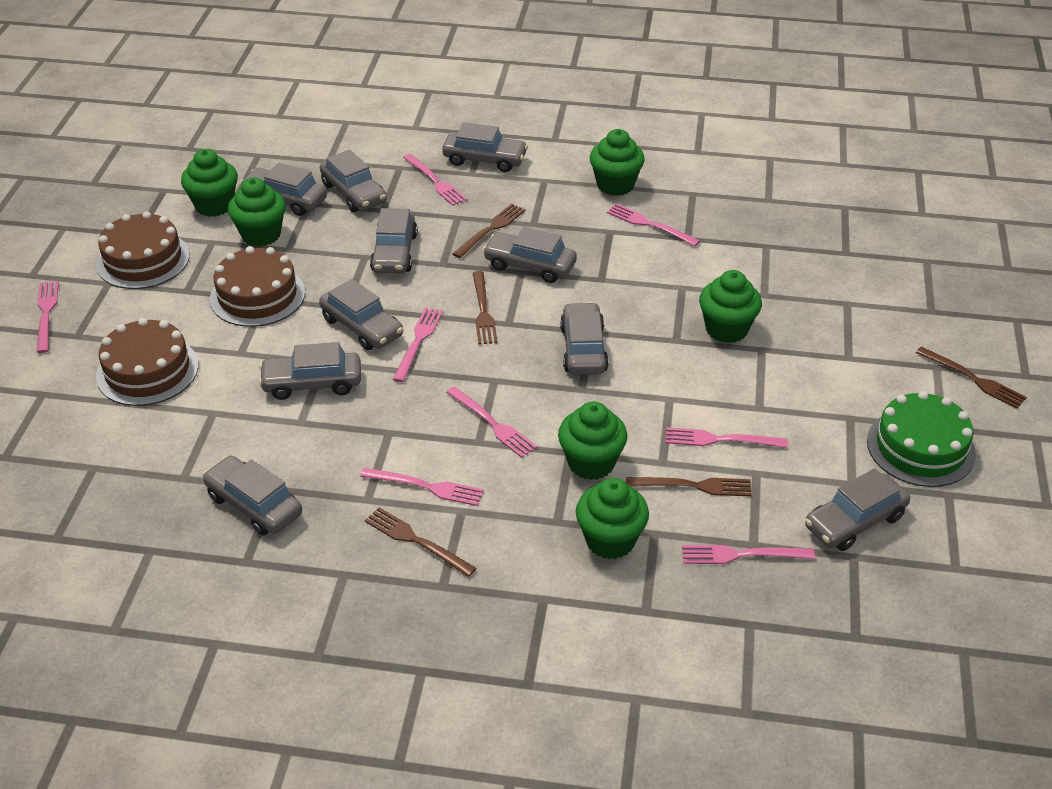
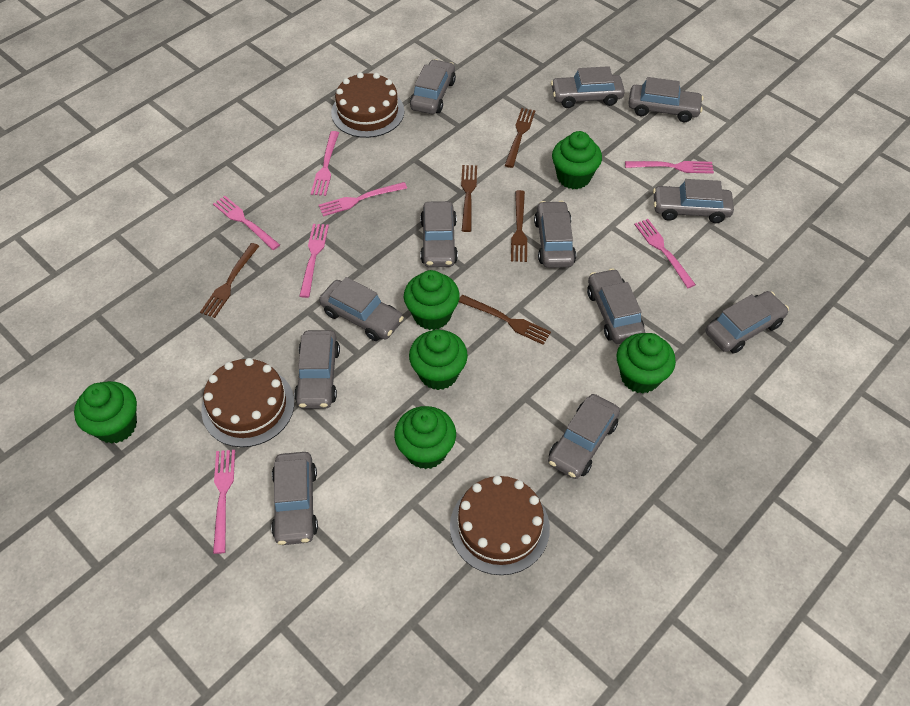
green cake: 1 -> 0
grey car: 10 -> 12
pink fork: 8 -> 7

